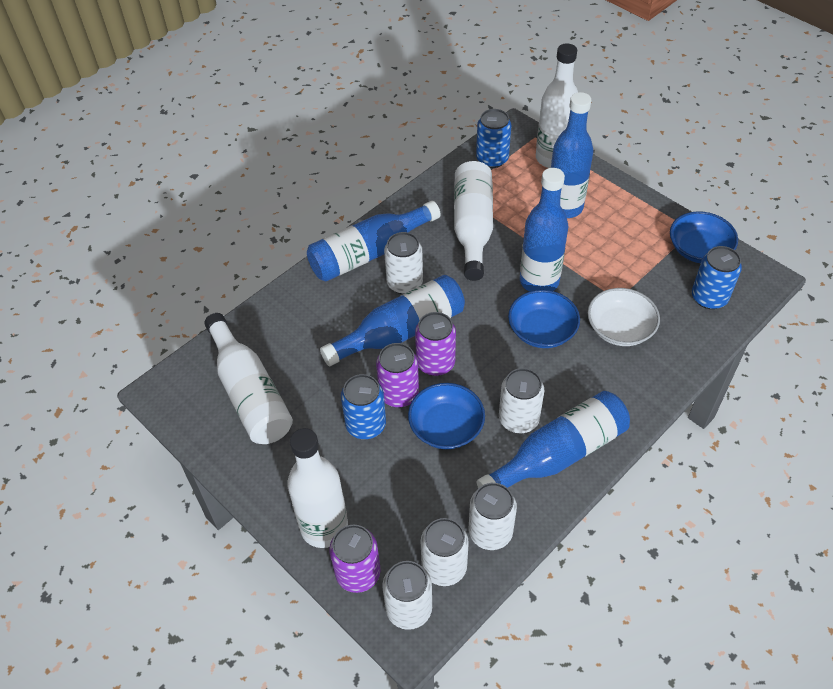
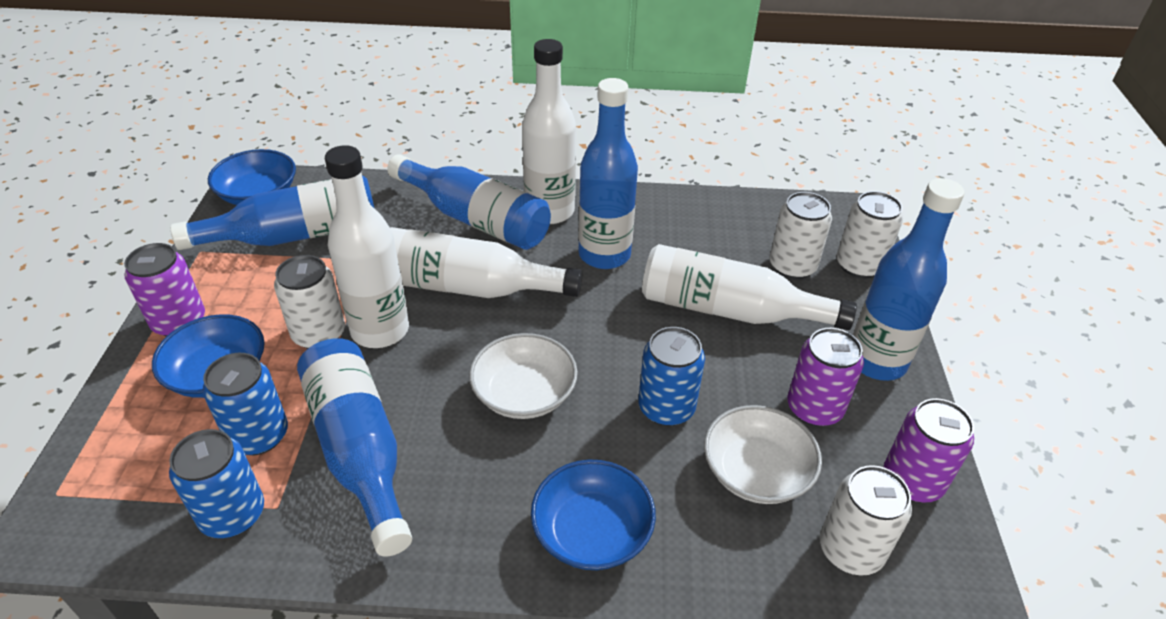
white bowl: 1 -> 2
white can: 5 -> 4

